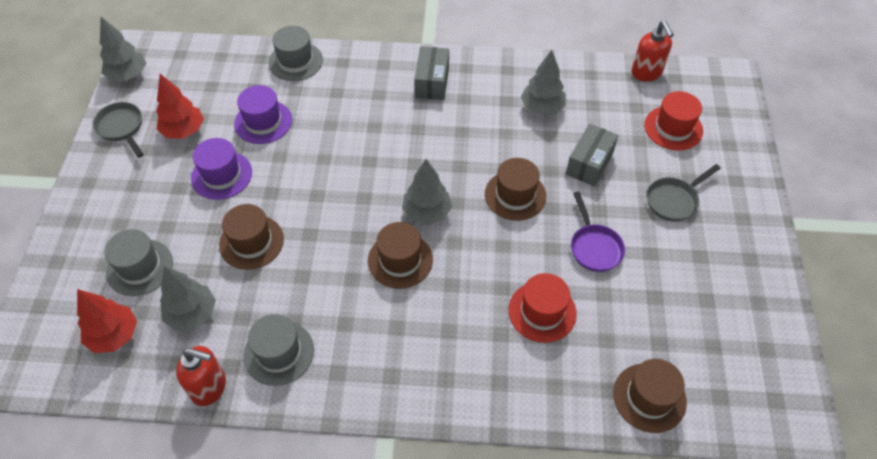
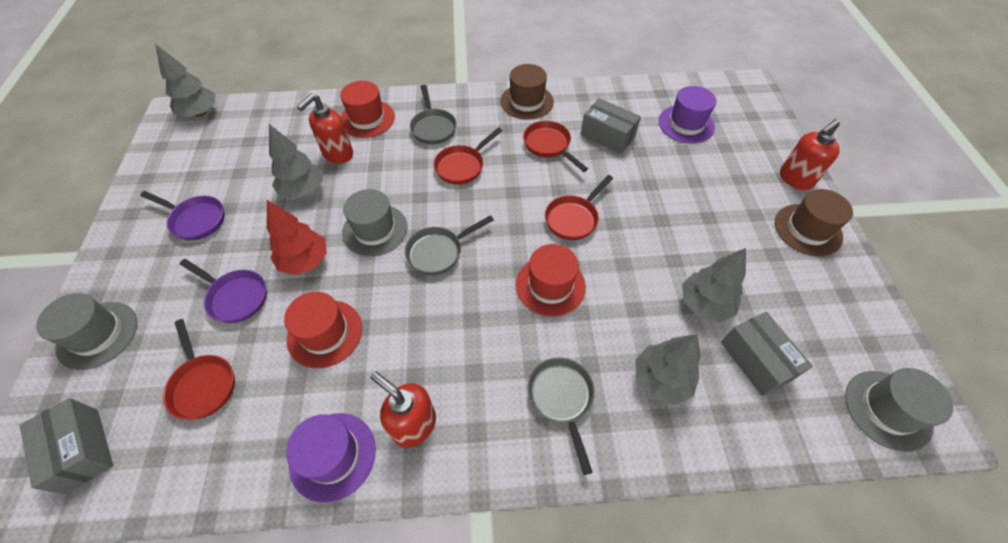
brown hat: 4 -> 2
grey box: 2 -> 3
grey pan: 2 -> 3
purple pan: 1 -> 2
red hat: 2 -> 3
red pan: 0 -> 4
red soap dispenser: 2 -> 3
red tree: 2 -> 1

